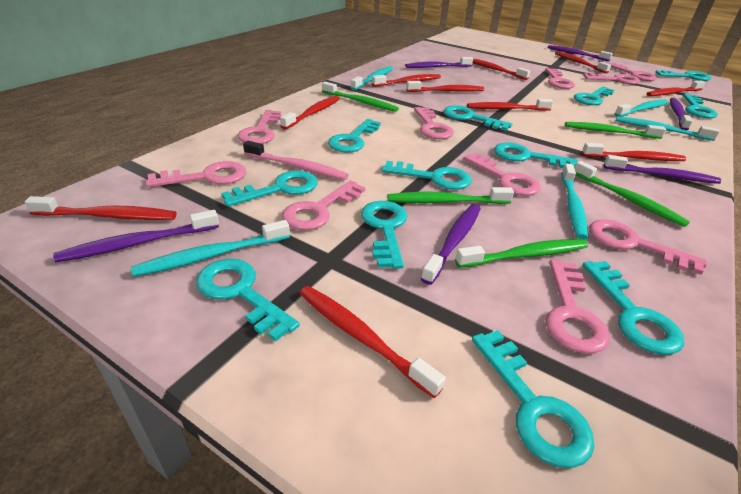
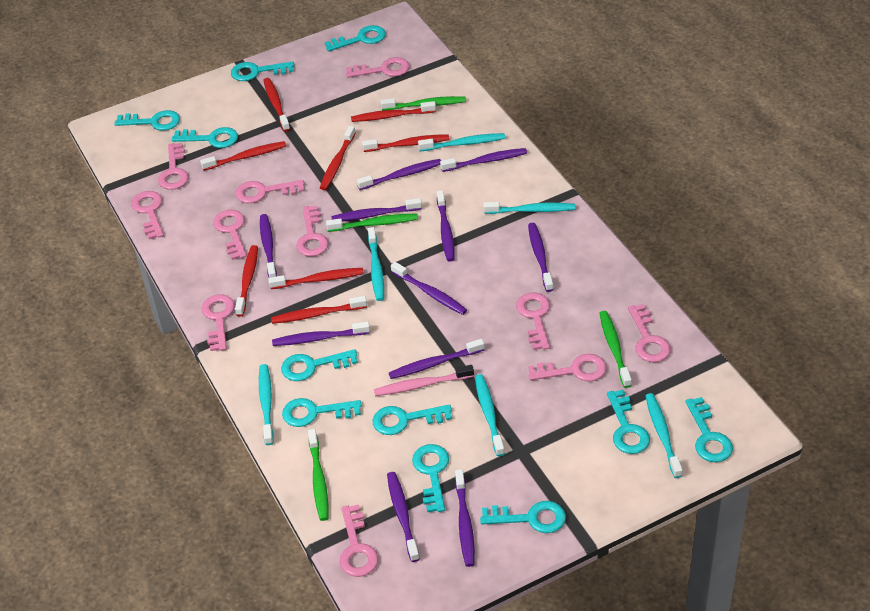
green toothbrush: 5 -> 4
pink key: 10 -> 11
purple toothbrush: 6 -> 11
red toothbrush: 10 -> 8
turquoise key: 12 -> 11
turquoise toothbrush: 5 -> 6

